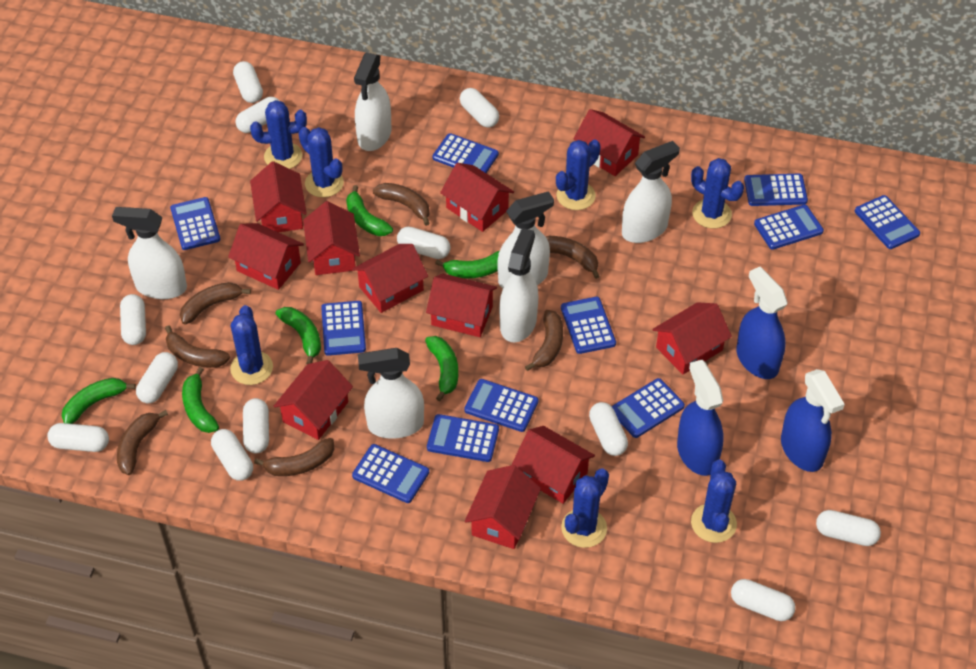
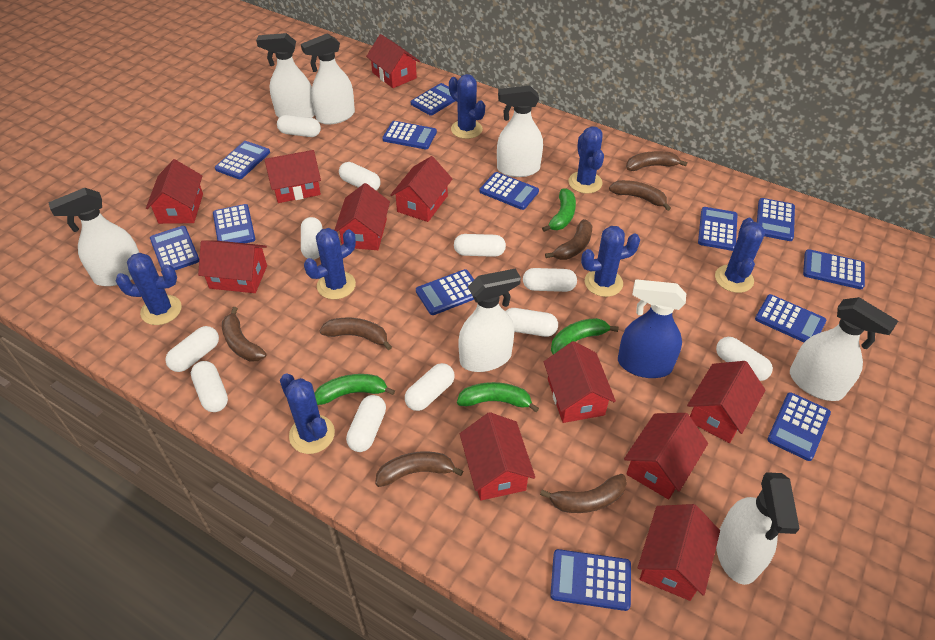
blue calculator: 11 -> 13
blue spray bottle: 3 -> 1
green banana: 6 -> 4
white capsule: 12 -> 11
white spray bottle: 6 -> 7

